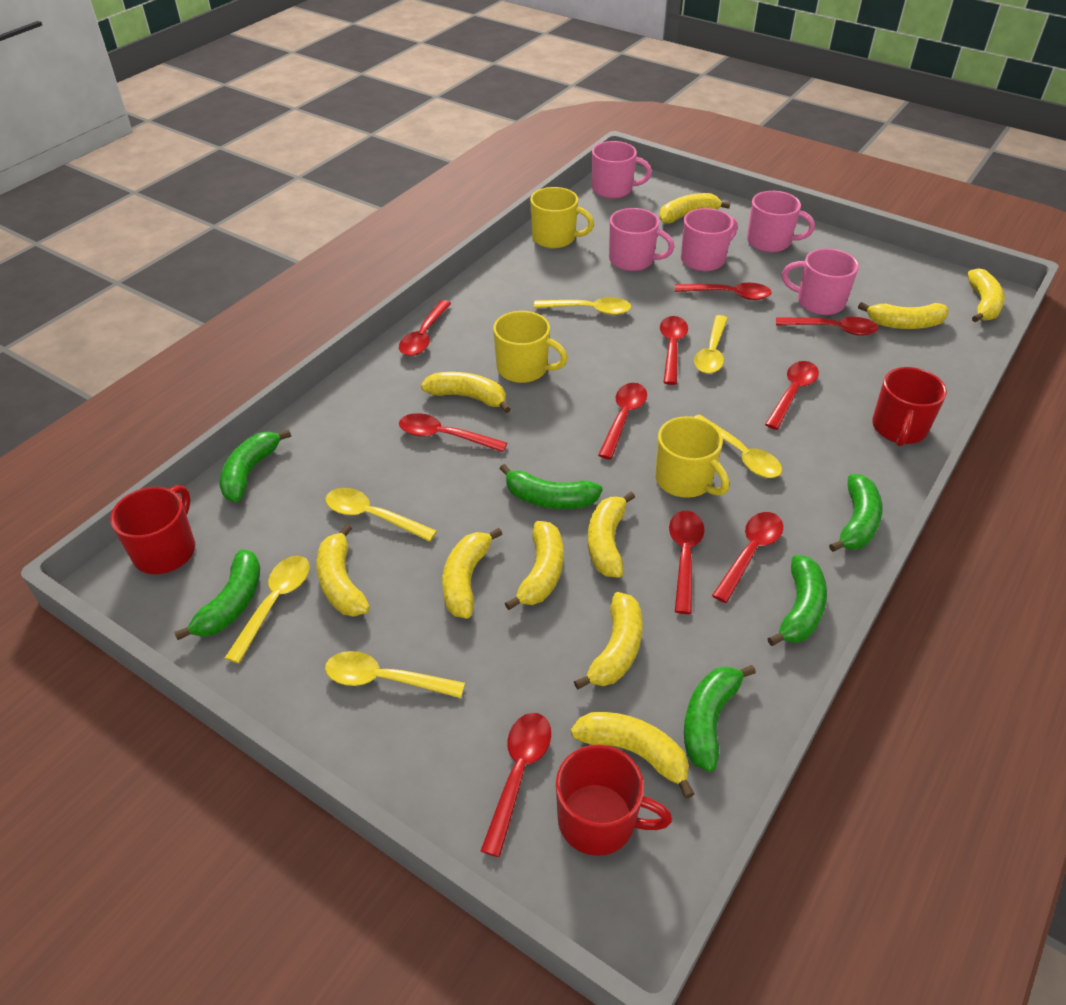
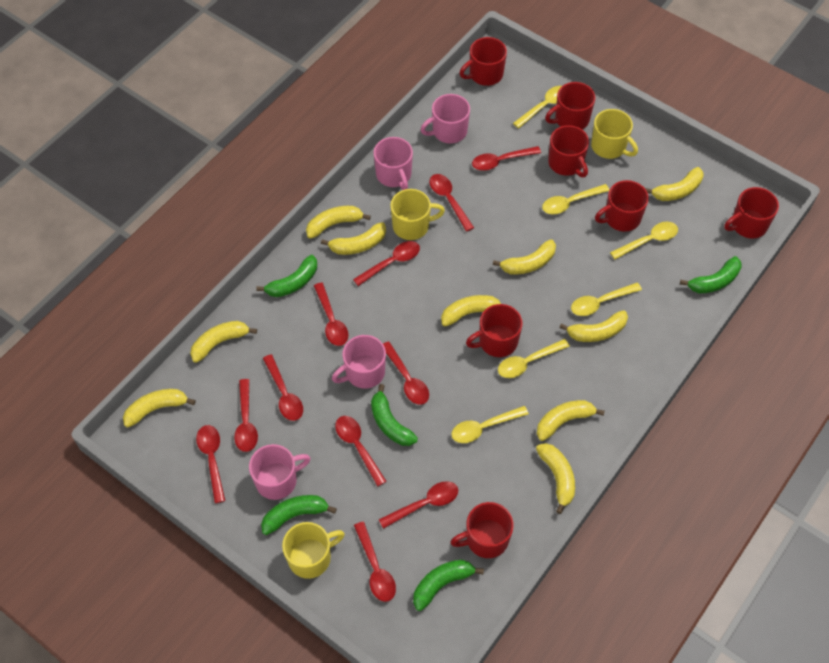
green banana: 6 -> 5
pink mug: 5 -> 4
red mug: 3 -> 7
red spoon: 10 -> 11

